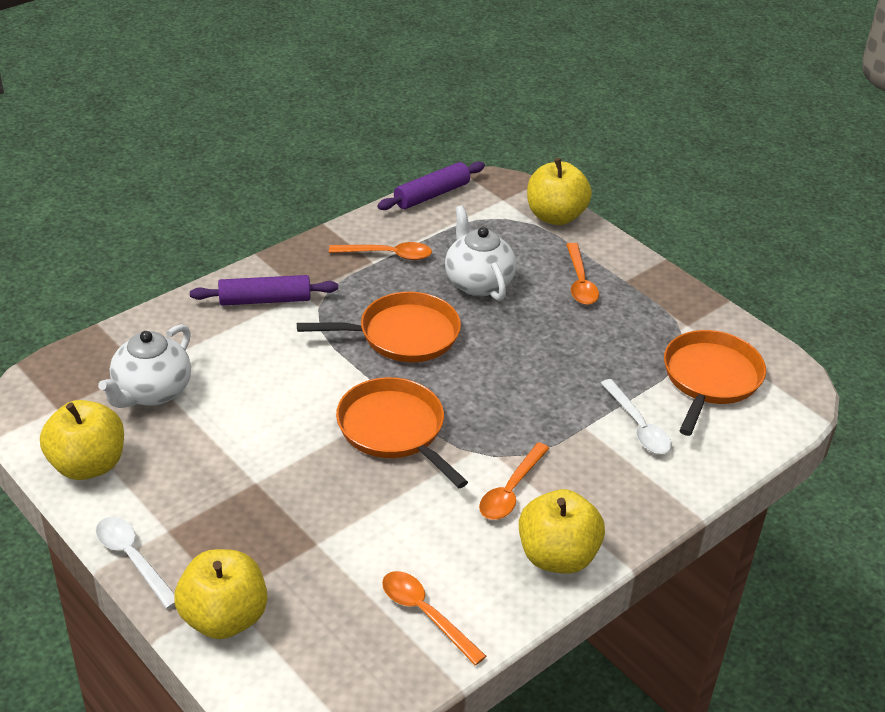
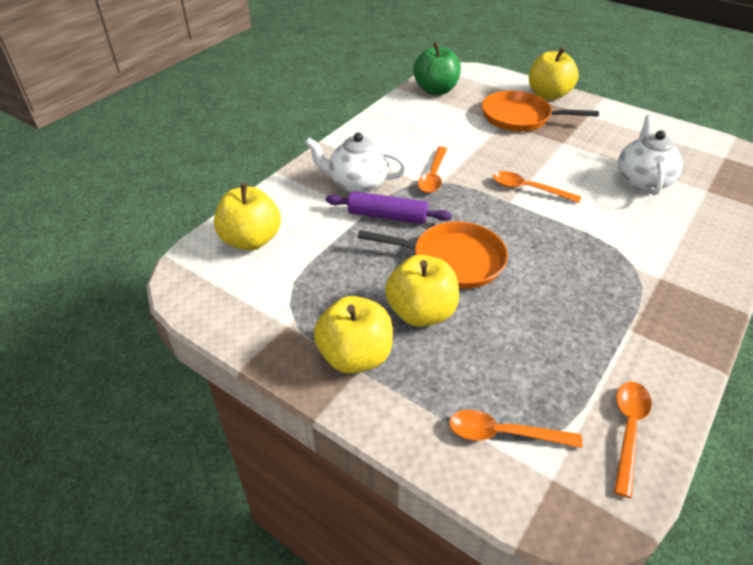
green apple: 0 -> 1
orange pan: 3 -> 2
purple rolling pin: 2 -> 1
white spoon: 2 -> 0

